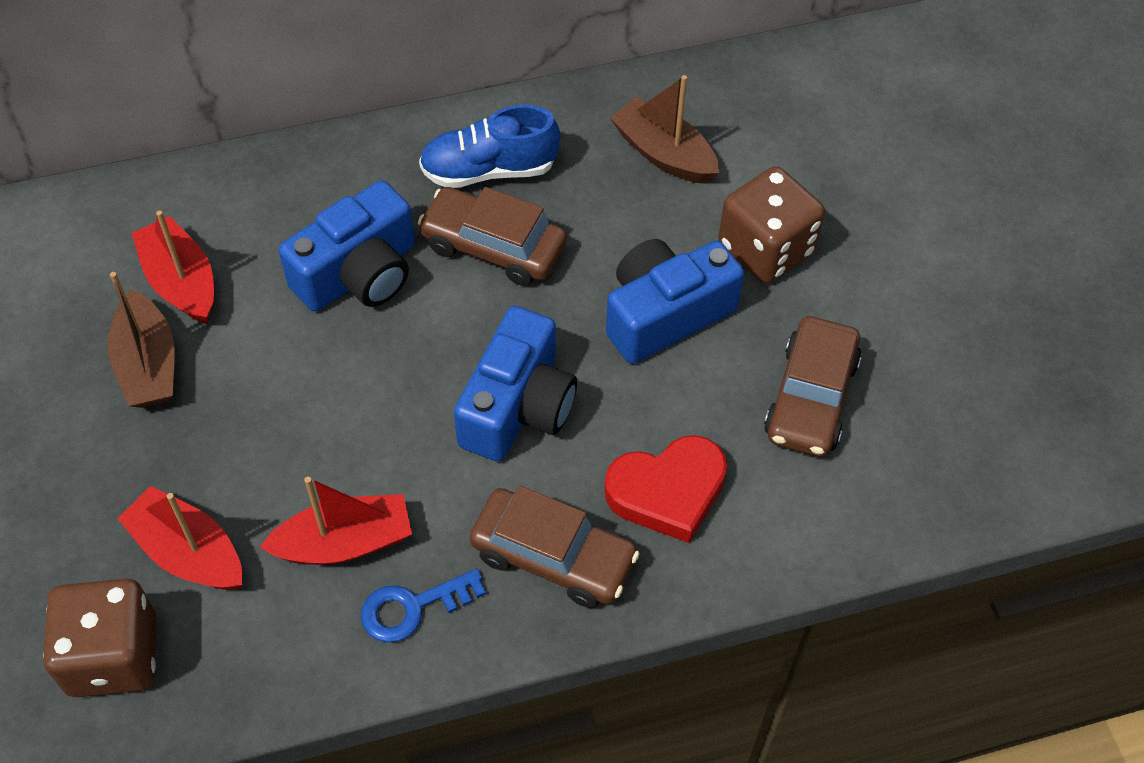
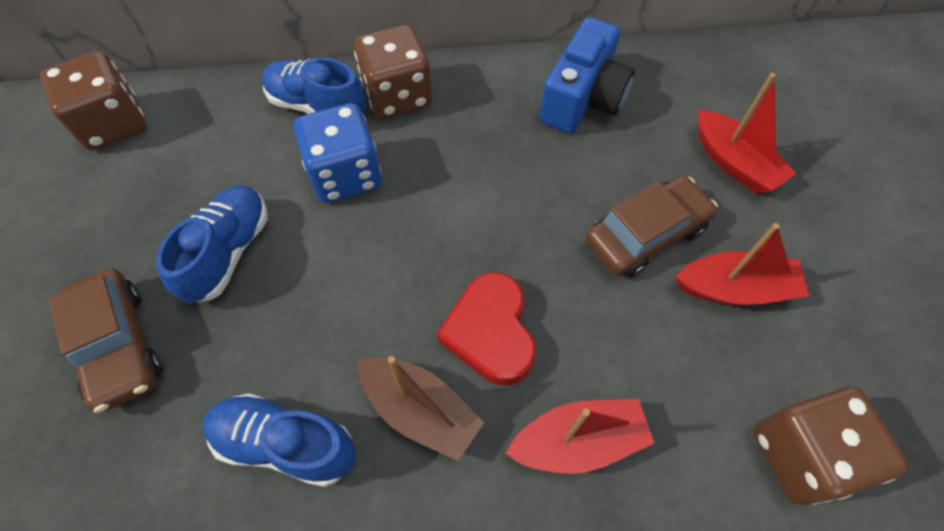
blue camera: 3 -> 1
blue dice: 0 -> 1
blue key: 1 -> 0
blue shoe: 1 -> 3
brown boat: 2 -> 1
brown car: 3 -> 2
brown dice: 2 -> 3

